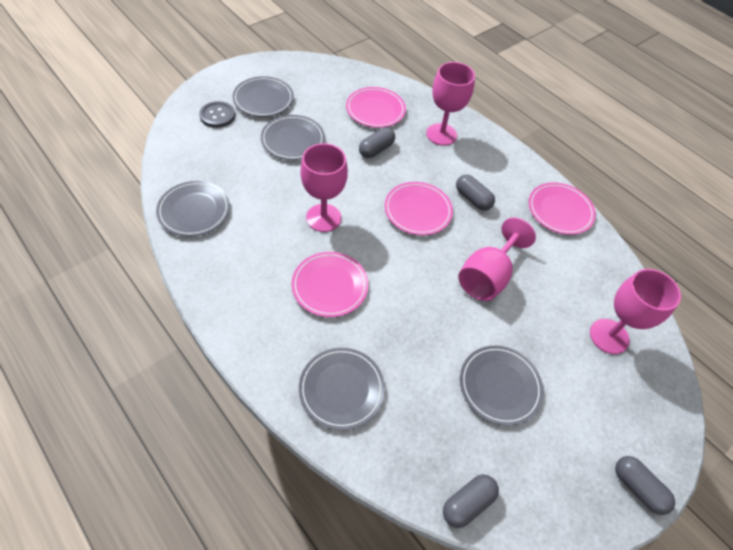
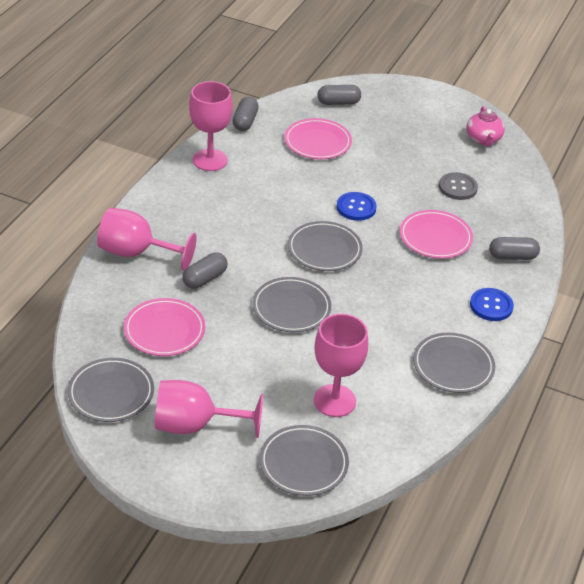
blue button: 0 -> 2
pink plate: 4 -> 3
pink teapot: 0 -> 1

